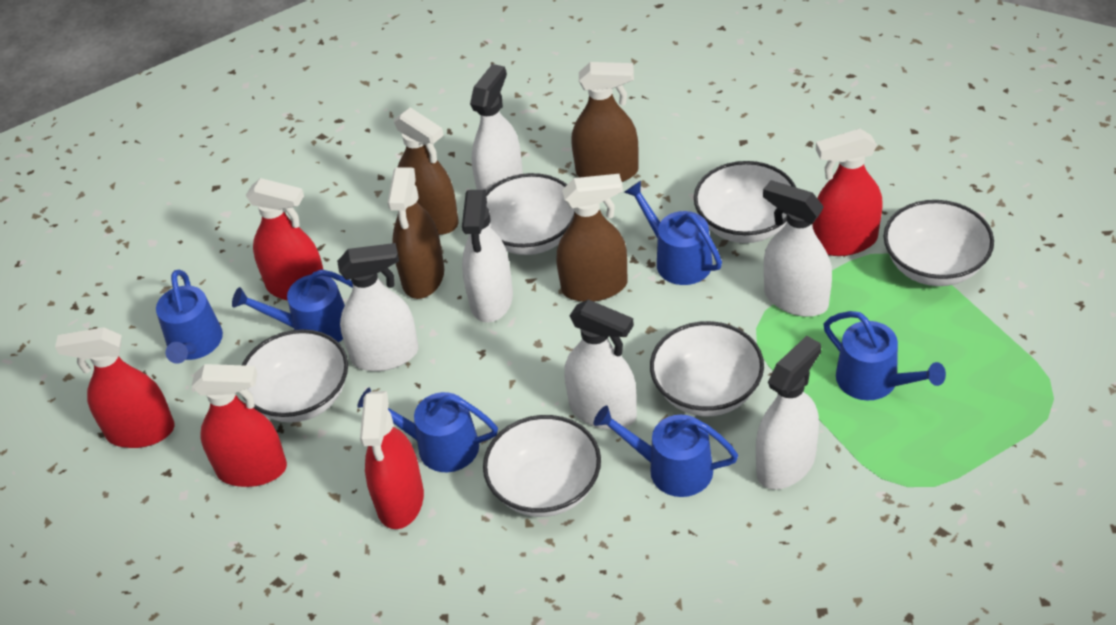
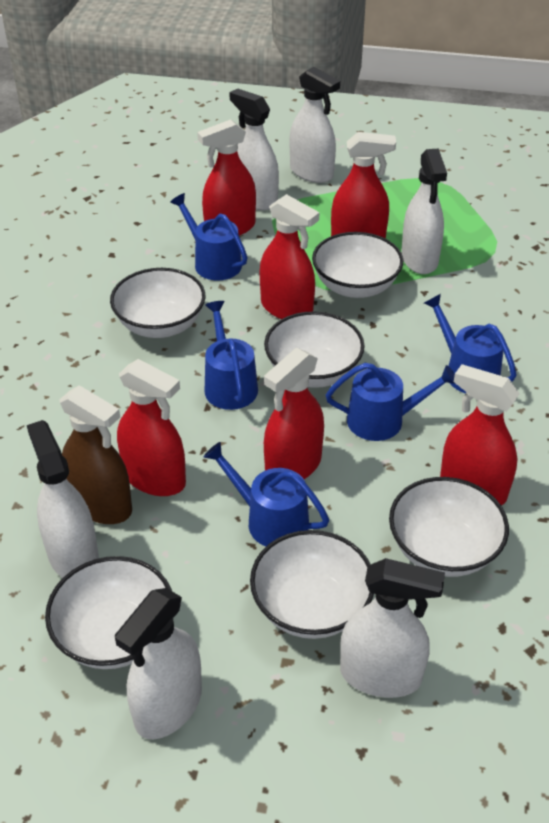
blue watering can: 6 -> 5
brown spray bottle: 4 -> 1
red spray bottle: 5 -> 6

